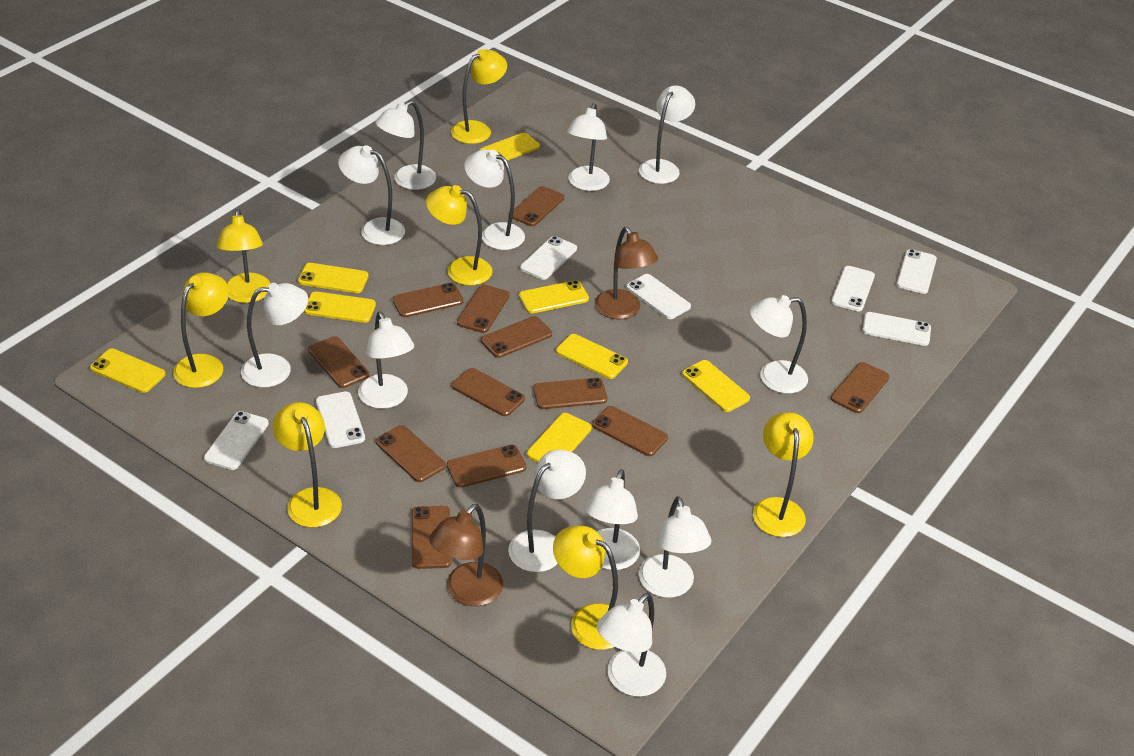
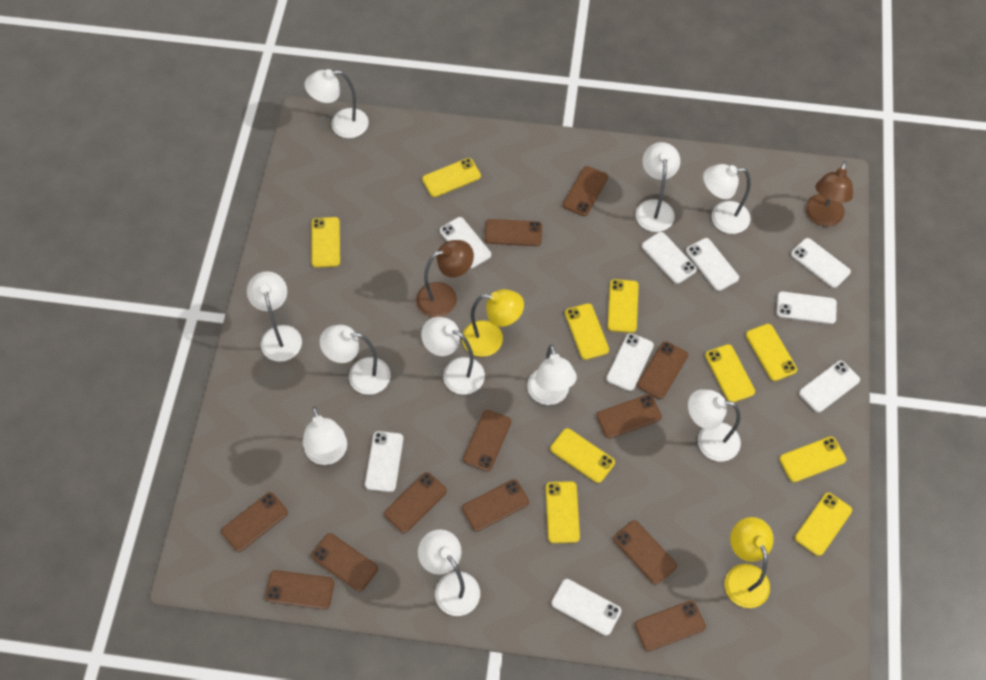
white lamp: 12 -> 10
white phone: 7 -> 9
yellow lamp: 7 -> 2
yellow phone: 8 -> 10

